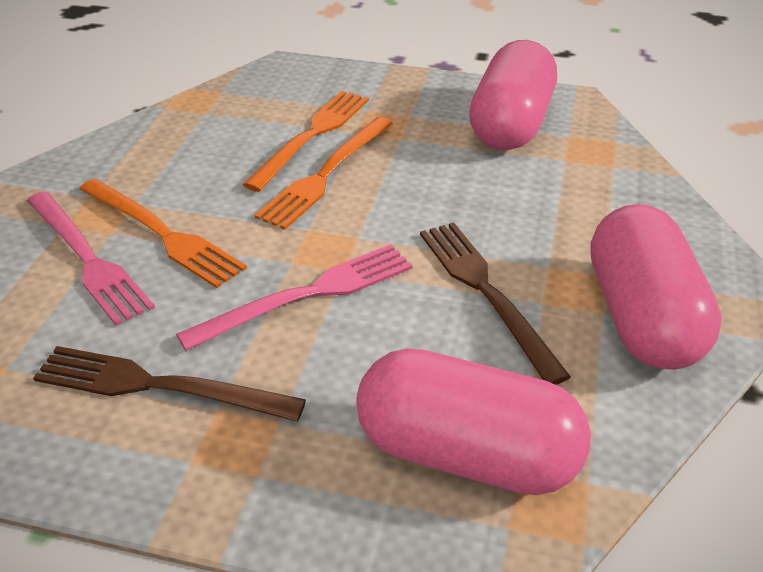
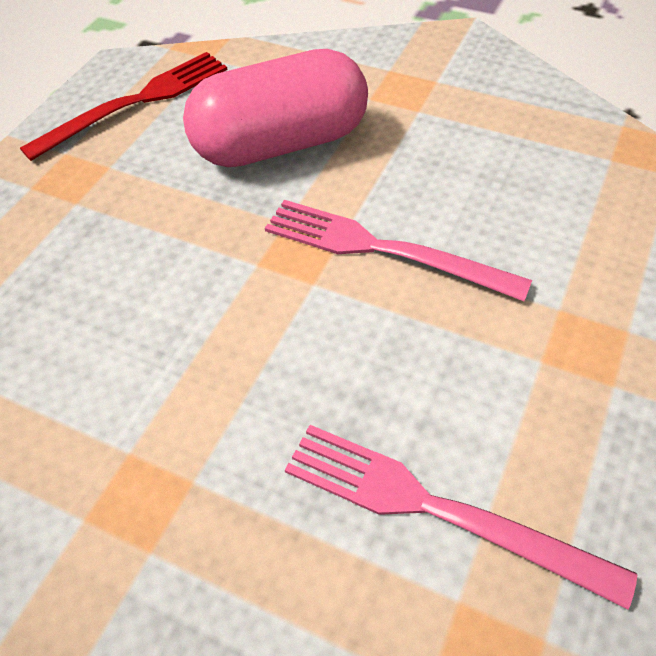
brown fork: 2 -> 0
orange fork: 3 -> 0
pink capsule: 3 -> 1
red fork: 0 -> 1

